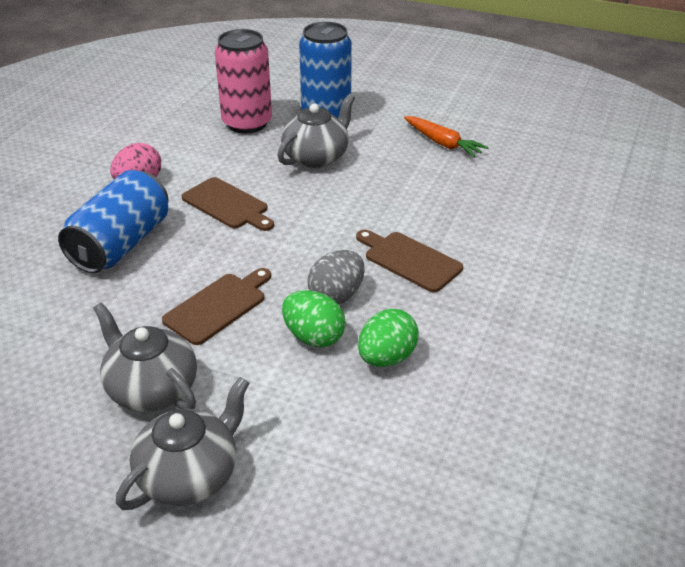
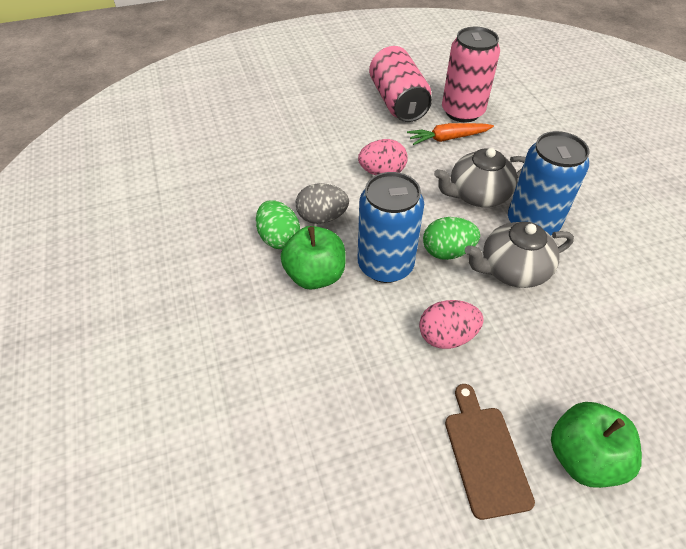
brown cutting board: 3 -> 1
green apple: 0 -> 2
grey teapot: 3 -> 2
pink can: 1 -> 2
pink egg: 1 -> 2

